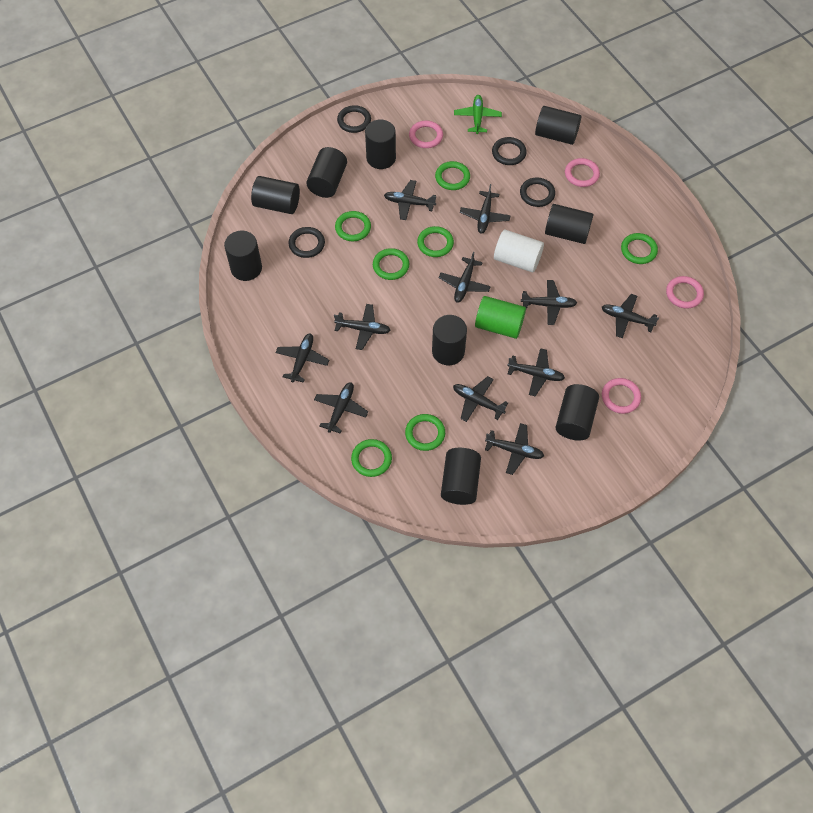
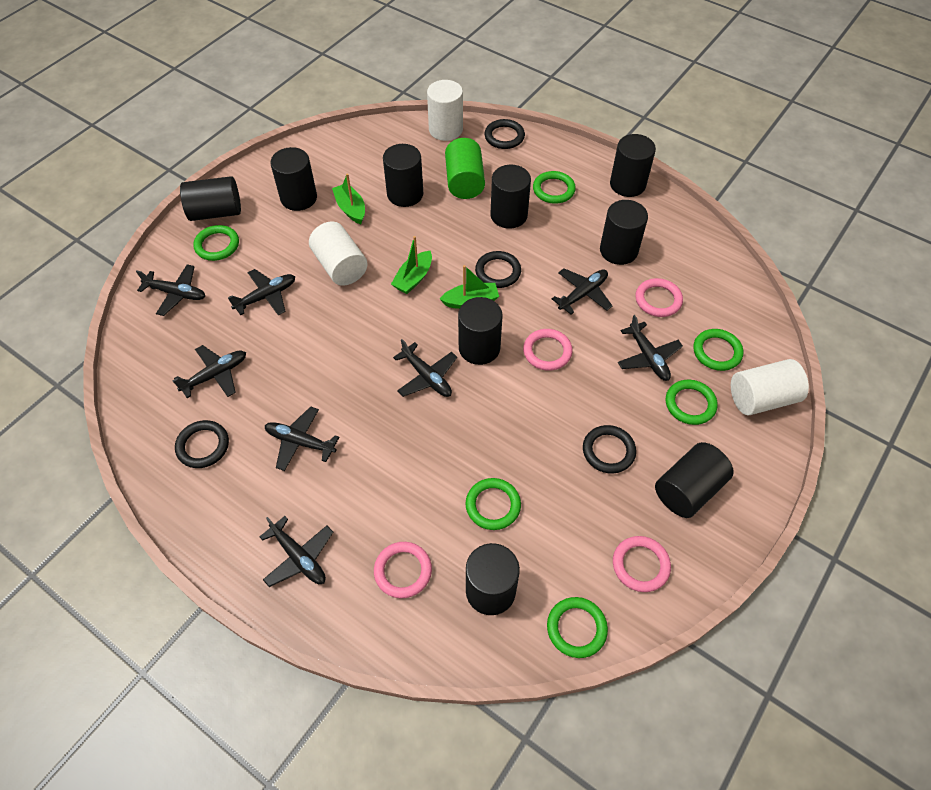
black plane: 11 -> 8
green boat: 0 -> 3
green plane: 1 -> 0
green ring: 7 -> 6
white cylinder: 1 -> 3

